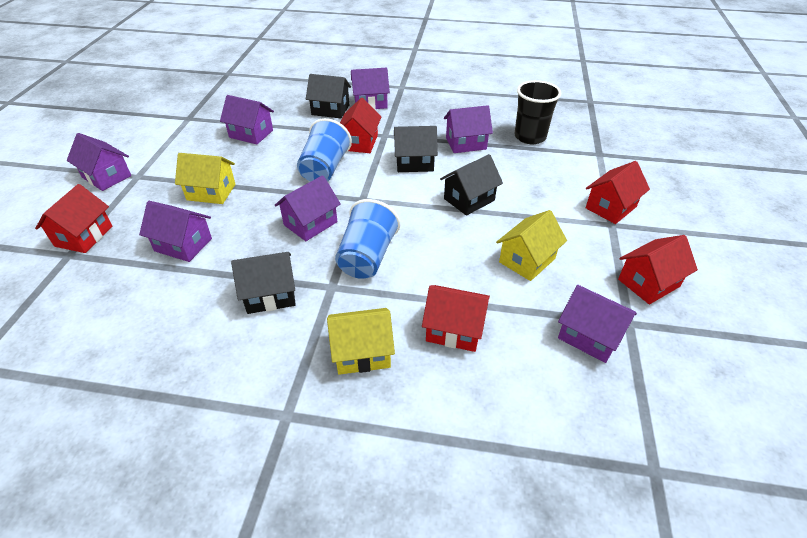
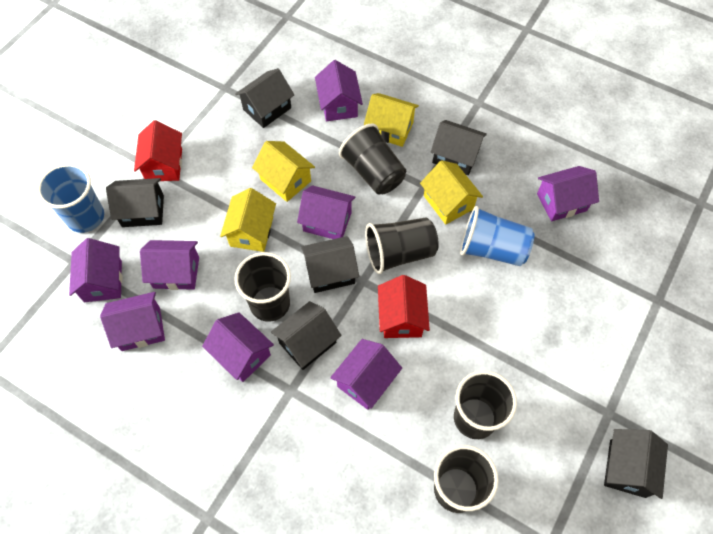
black cup: 1 -> 5
black house: 4 -> 6
purple house: 7 -> 8
red house: 5 -> 2
yellow house: 3 -> 4

